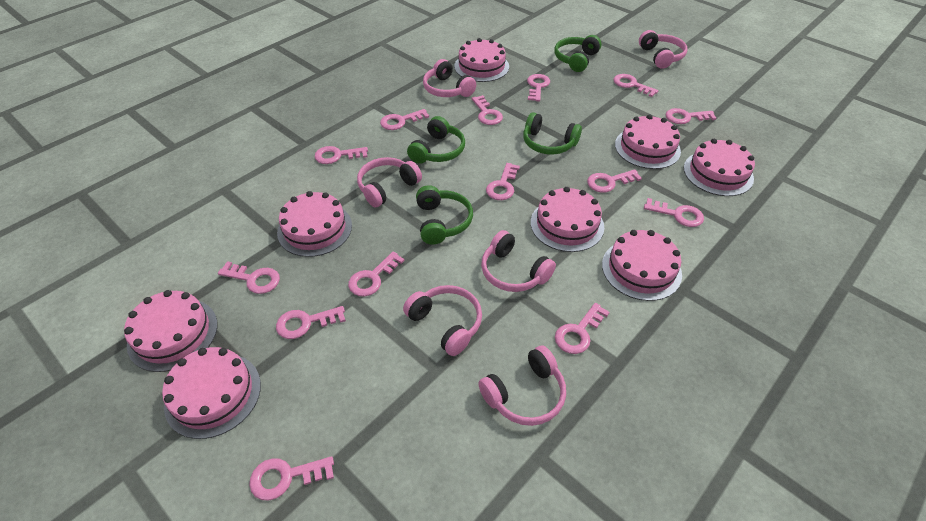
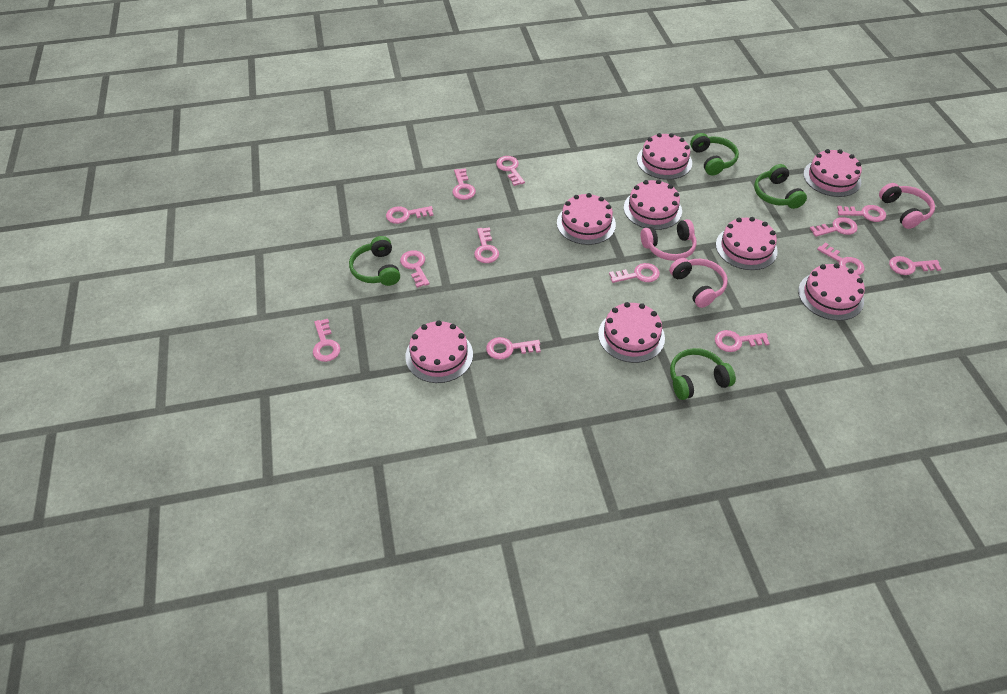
pink headphones: 6 -> 3
pink key: 14 -> 13

